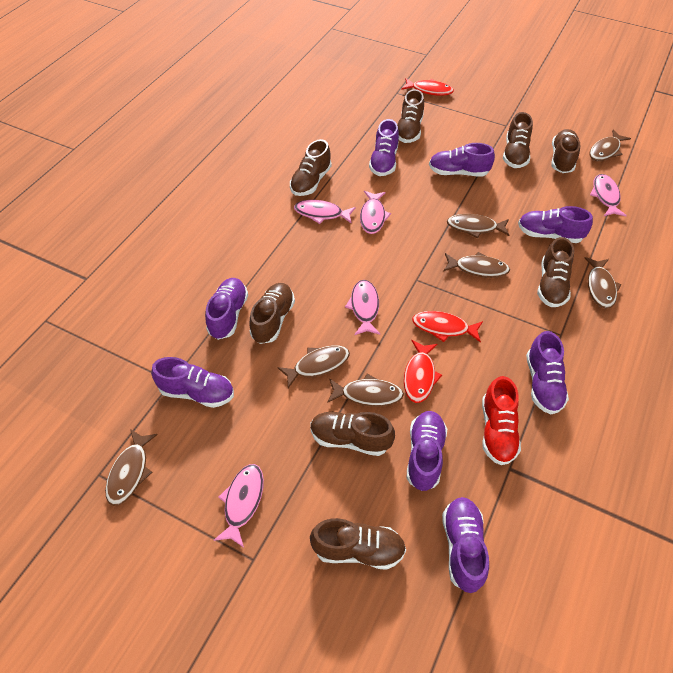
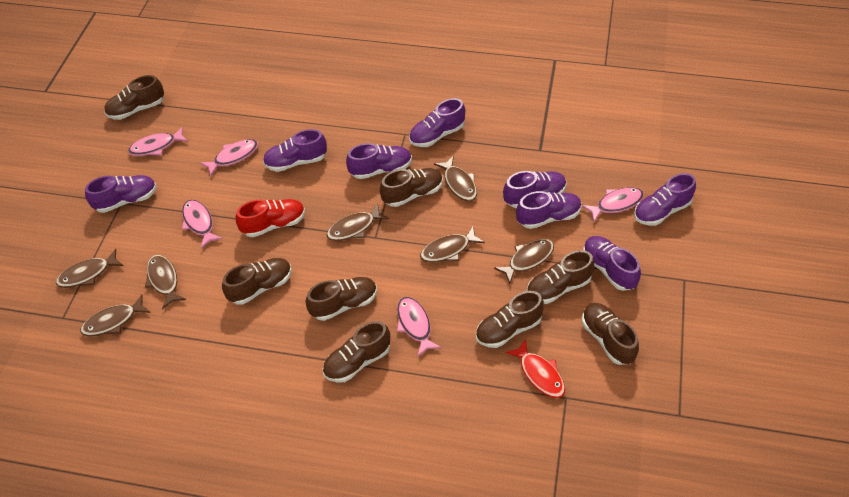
red fish: 3 -> 1

